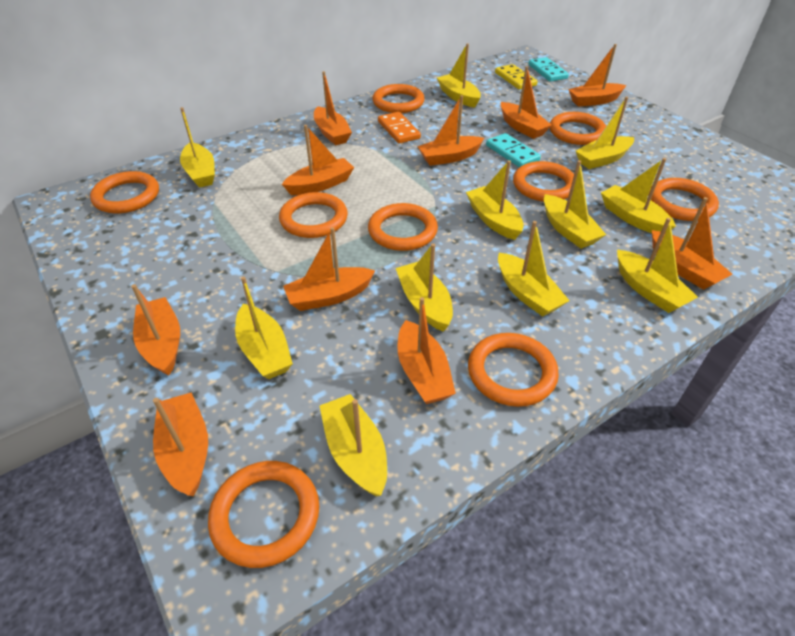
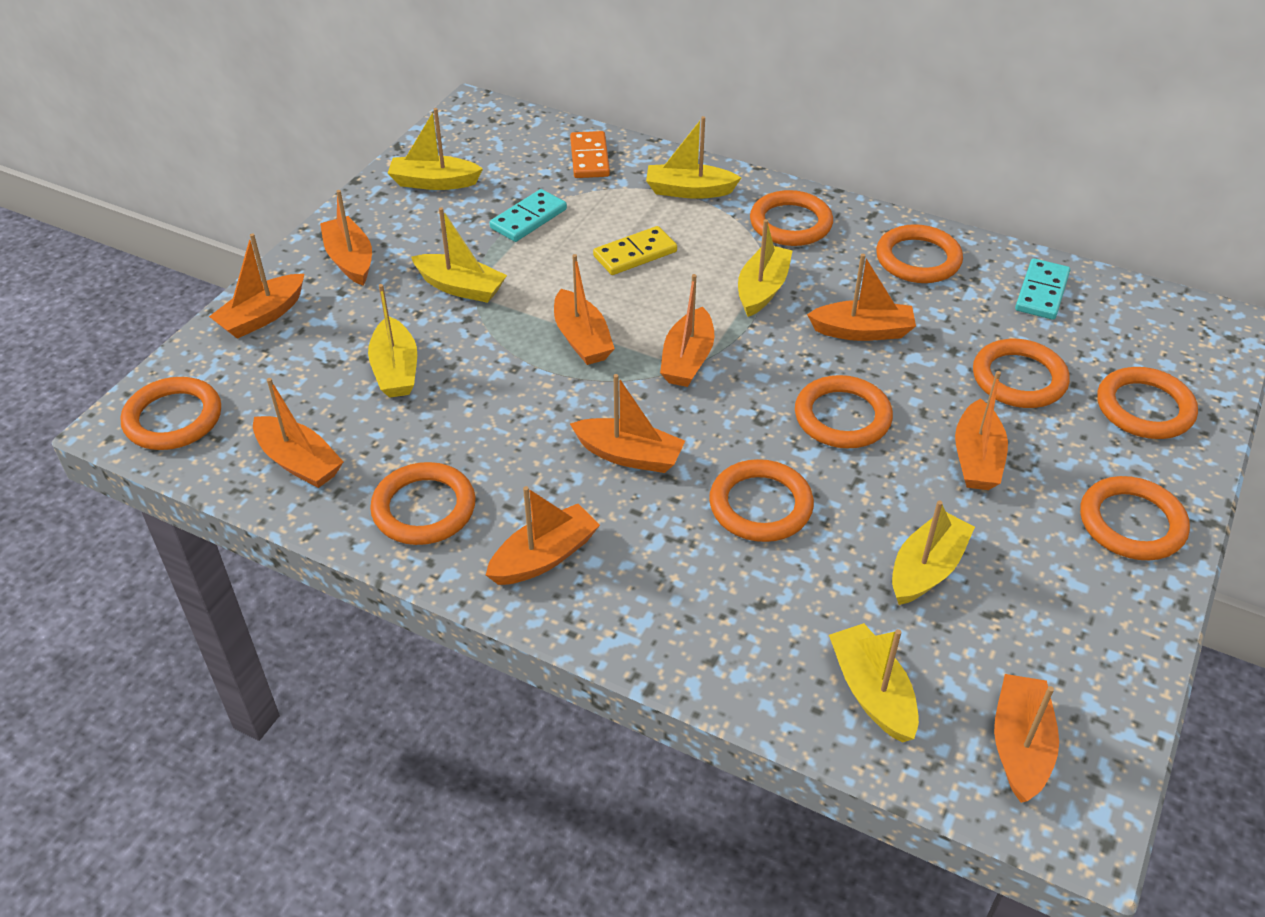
yellow boat: 11 -> 7

